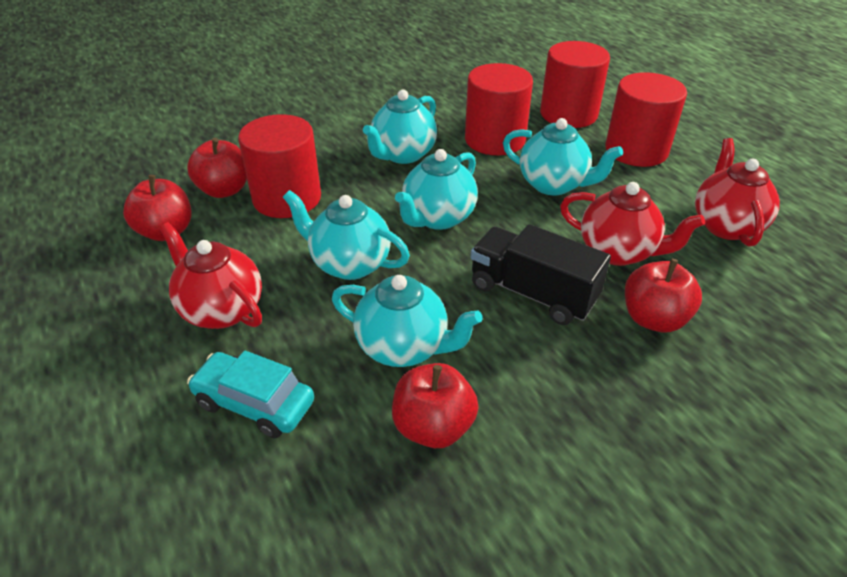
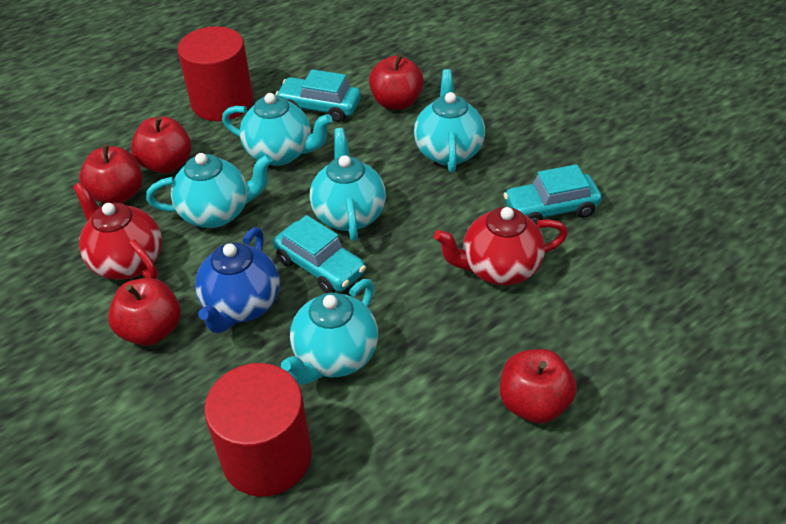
black truck: 1 -> 0
blue teapot: 0 -> 1
red apple: 4 -> 5
red cylinder: 4 -> 2
red teapot: 3 -> 2
turquoise car: 1 -> 3

